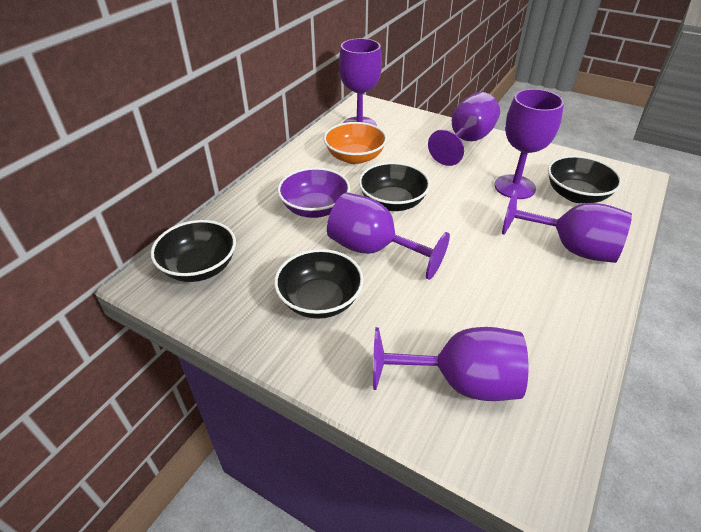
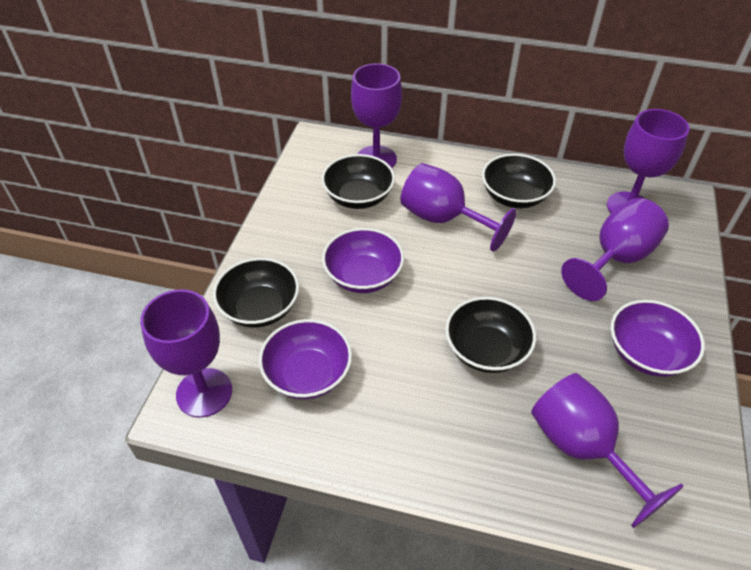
orange bowl: 1 -> 0
purple bowl: 1 -> 3

